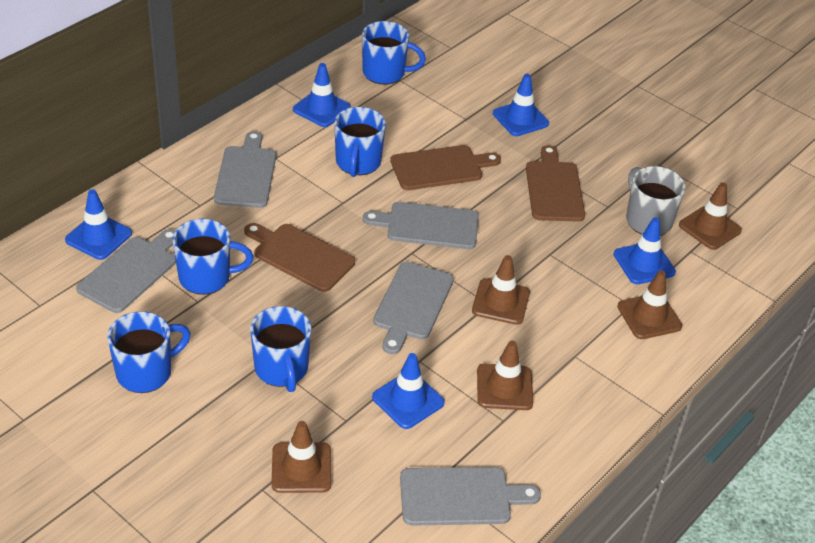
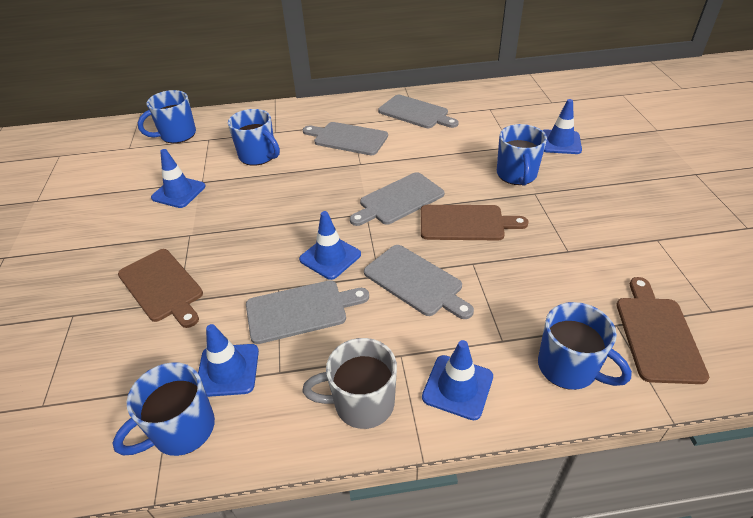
brown traffic cone: 5 -> 0

